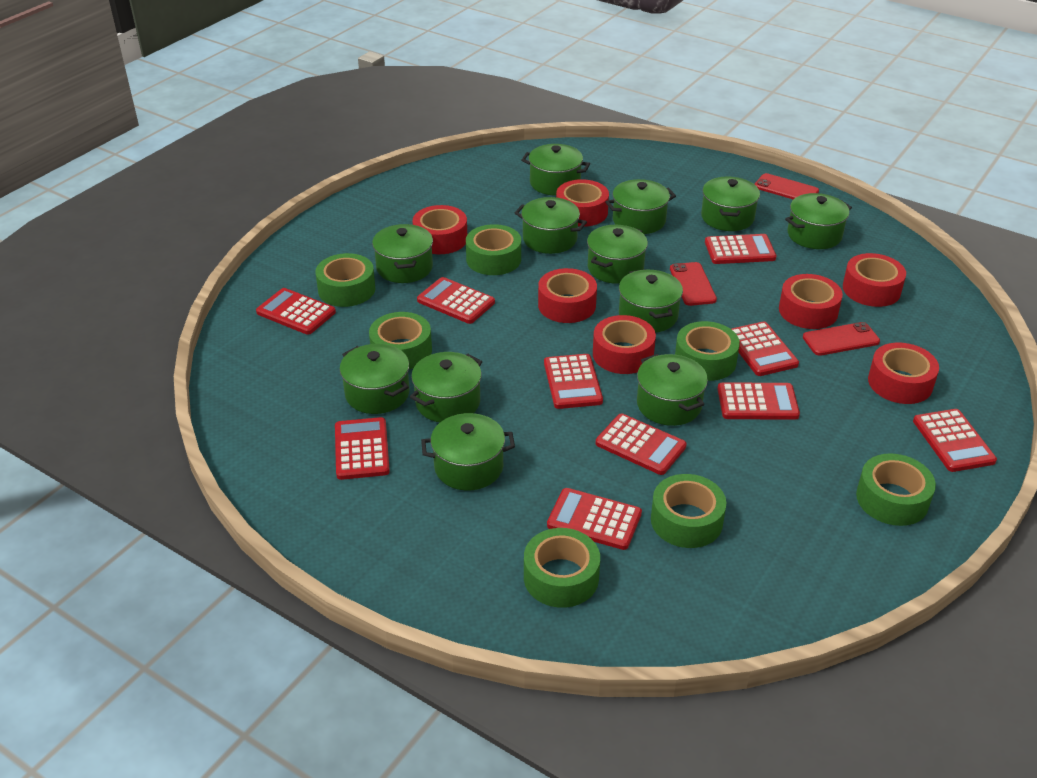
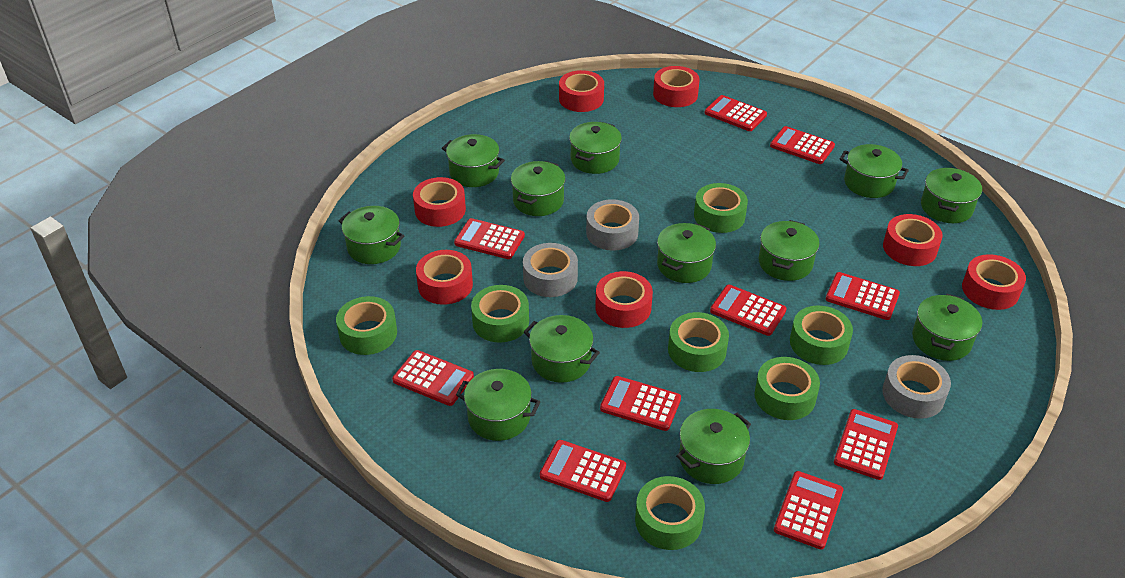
grey tape: 0 -> 3
red phone: 3 -> 0

